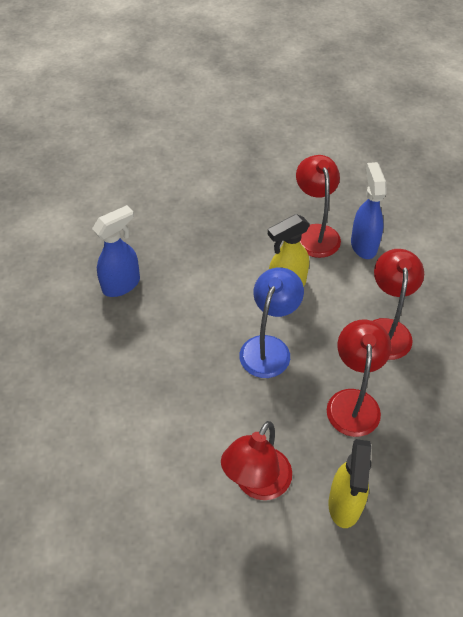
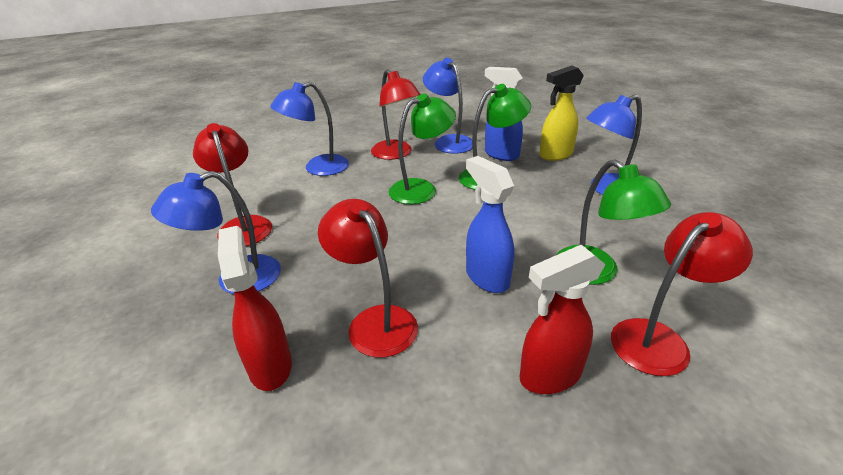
blue lamp: 1 -> 4
green lamp: 0 -> 3
red spray bottle: 0 -> 2
yellow spray bottle: 2 -> 1

